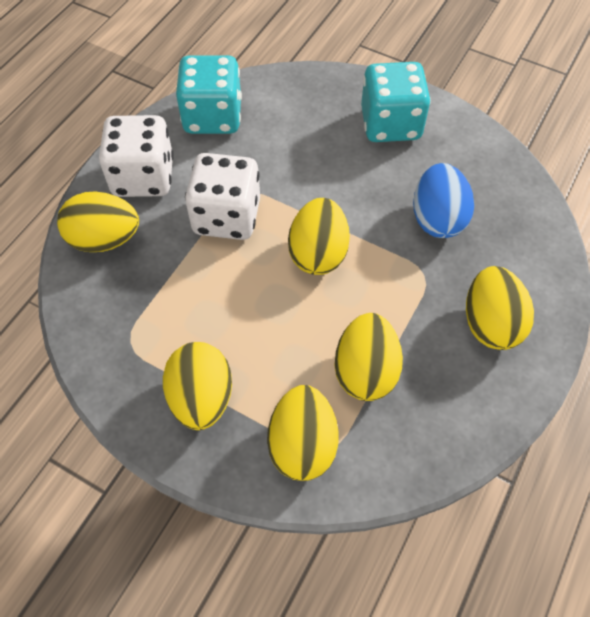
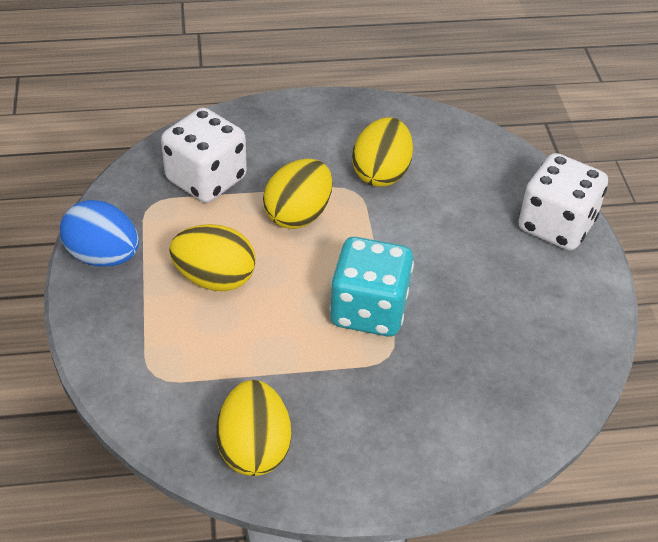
turquoise dice: 2 -> 1
yellow egg: 6 -> 4

